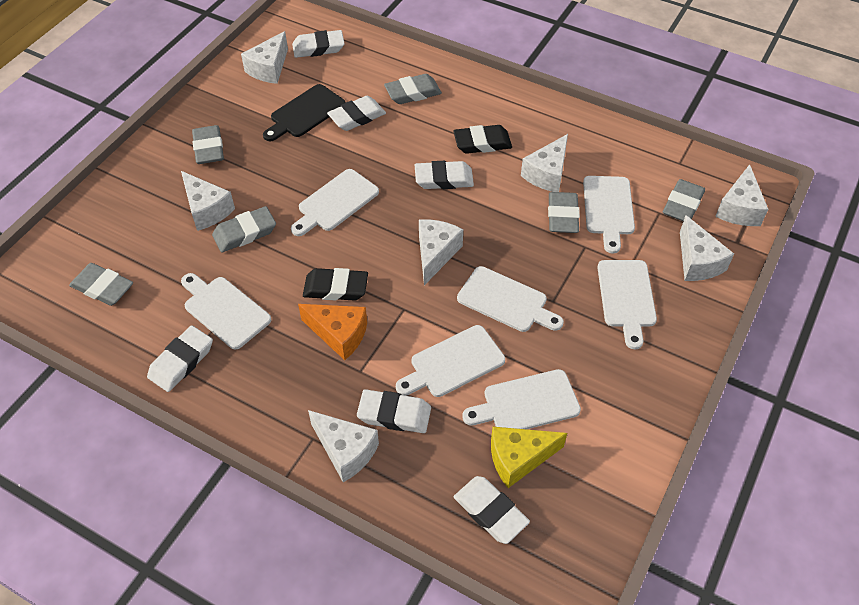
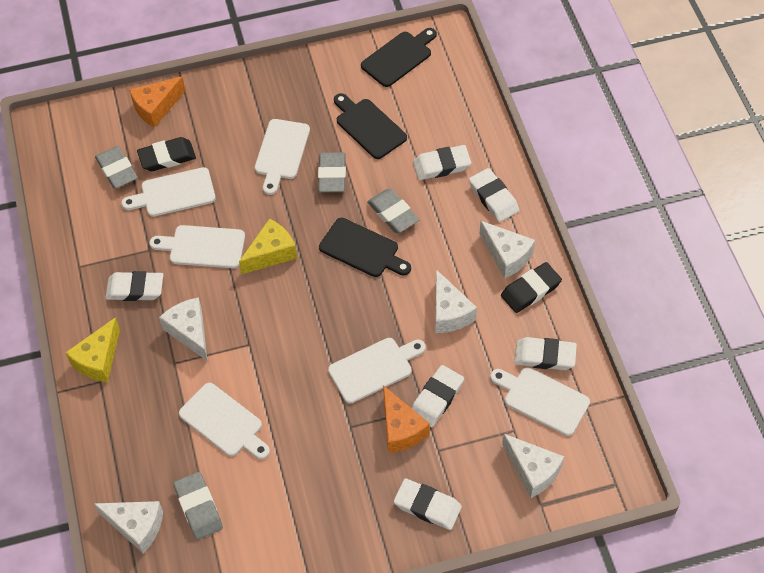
black cutting board: 1 -> 3
grey eraser: 6 -> 4
orange cheese: 1 -> 2
white cheese: 7 -> 5
white cutting board: 7 -> 6
yellow cheese: 1 -> 2

